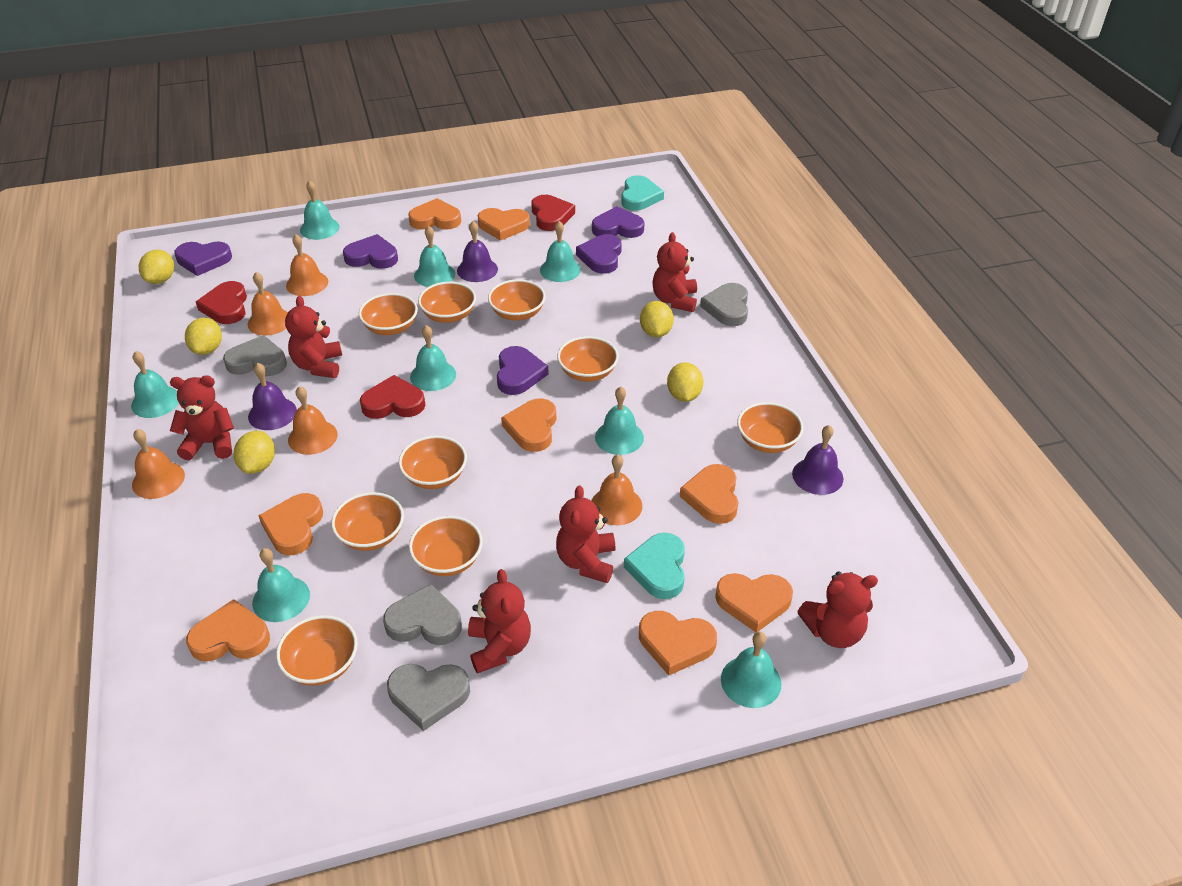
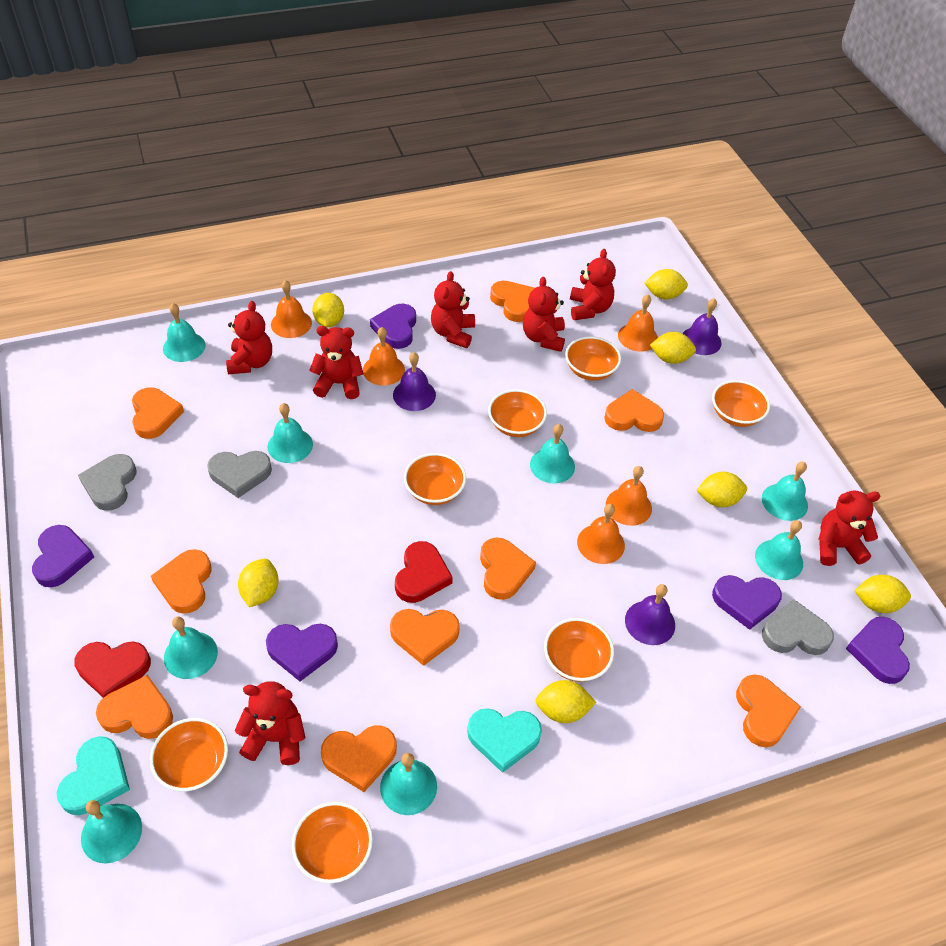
grey heart: 4 -> 3
orange bowl: 9 -> 7
orange heart: 8 -> 9
red heart: 3 -> 2
red teddy bear: 6 -> 7
yellow lemon: 5 -> 7

